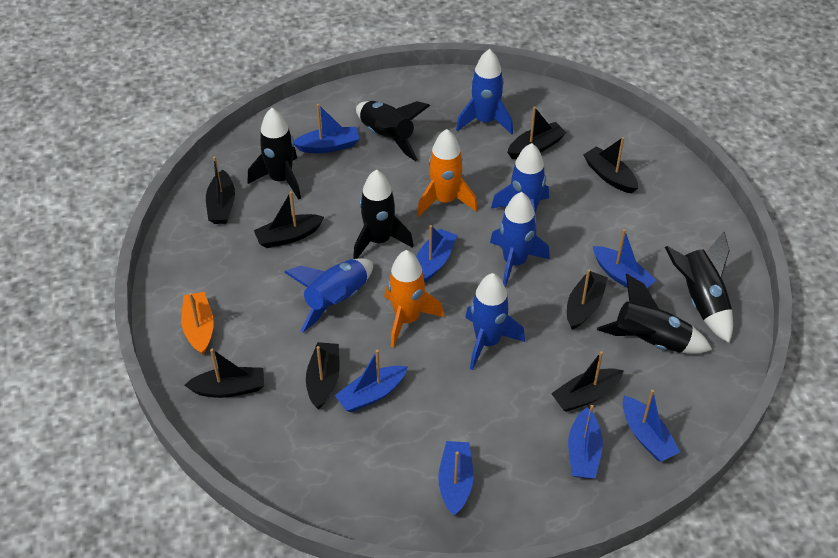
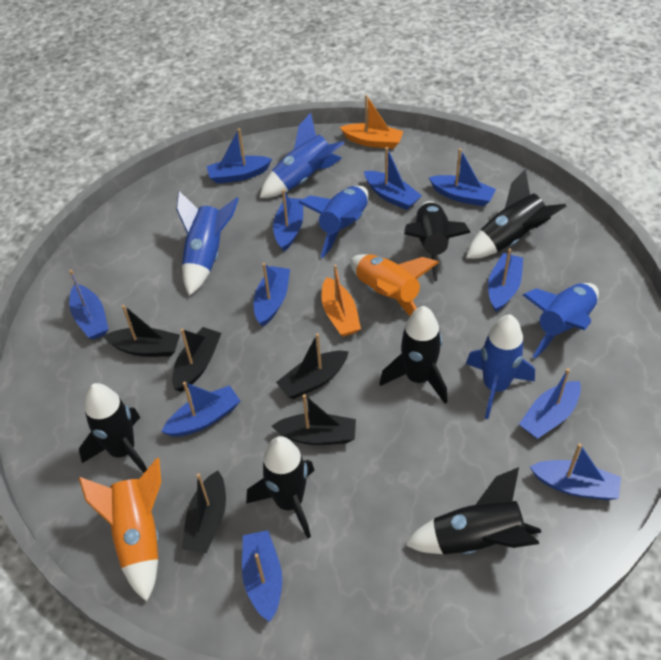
black boat: 8 -> 5
black rocket: 5 -> 6
blue boat: 7 -> 11
orange boat: 1 -> 2

